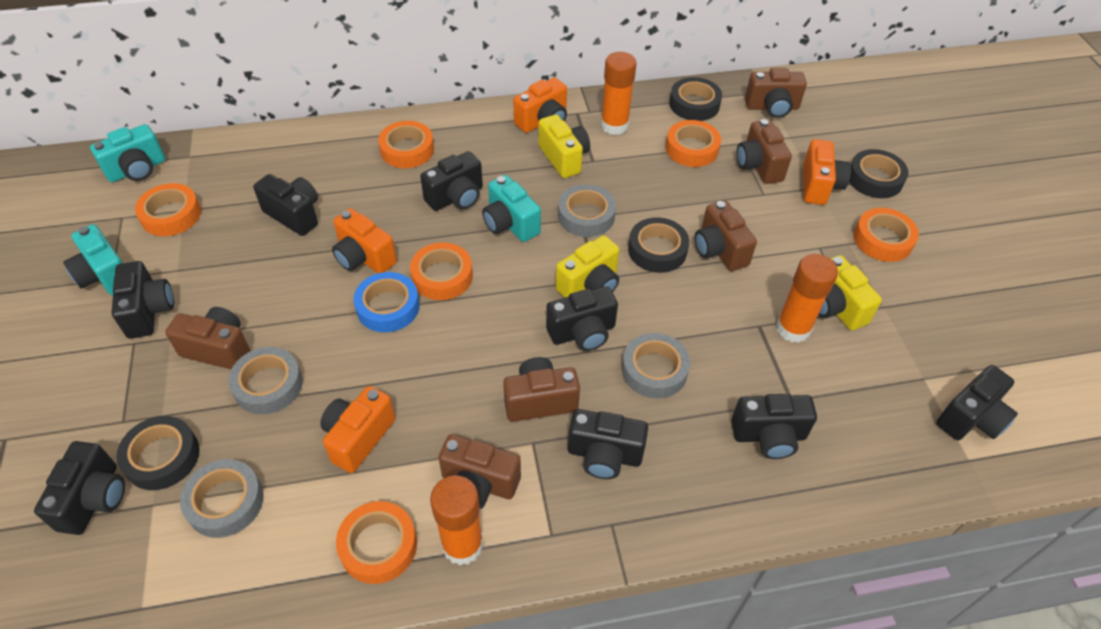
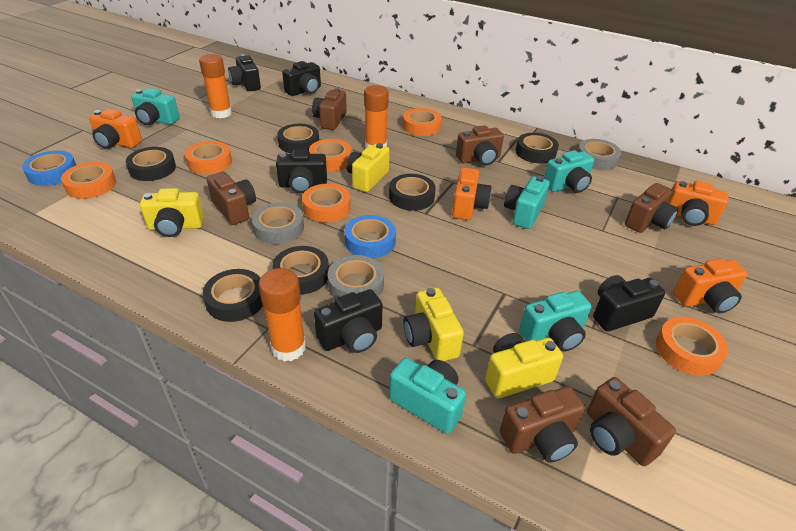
black camera: 8 -> 5
black tape: 4 -> 6
blue tape: 1 -> 2
grey tape: 4 -> 3
turquoise camera: 3 -> 5
yellow camera: 3 -> 4

